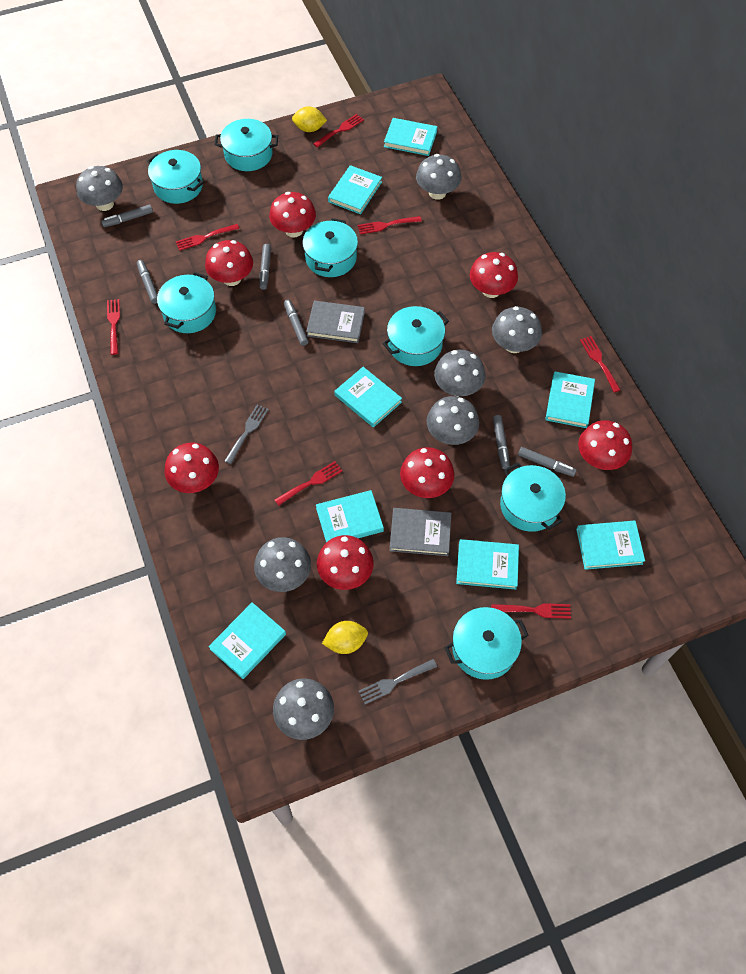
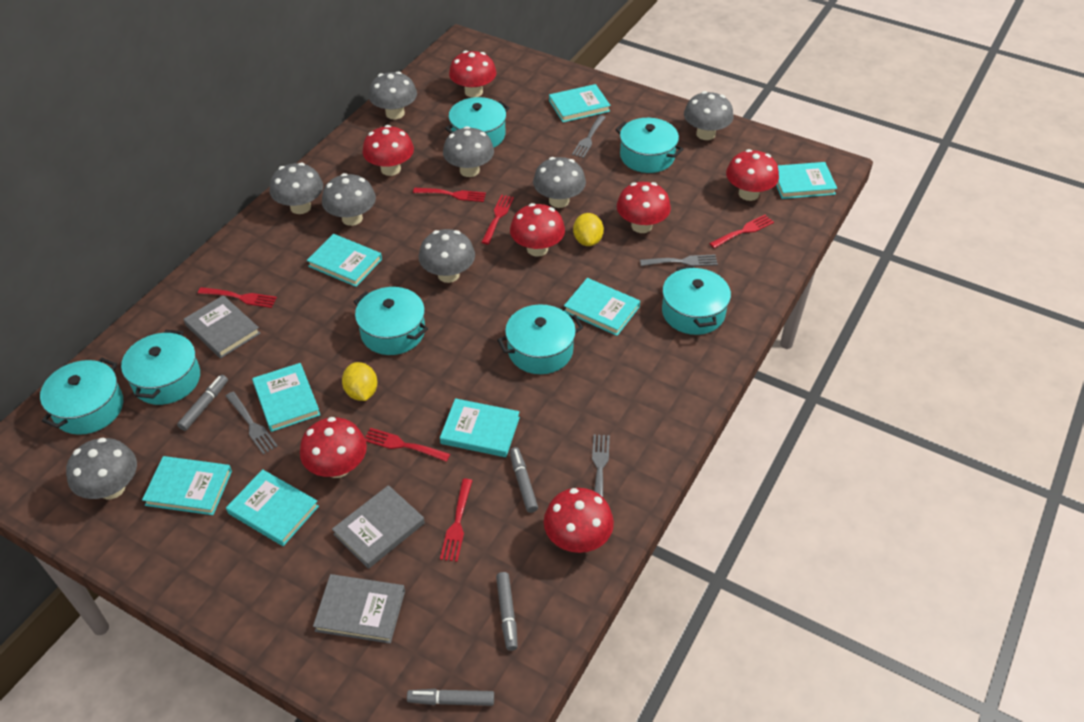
grey book: 2 -> 3
grey fork: 2 -> 4
grey marker: 6 -> 4
grey mushroom: 7 -> 8
red fork: 7 -> 6

